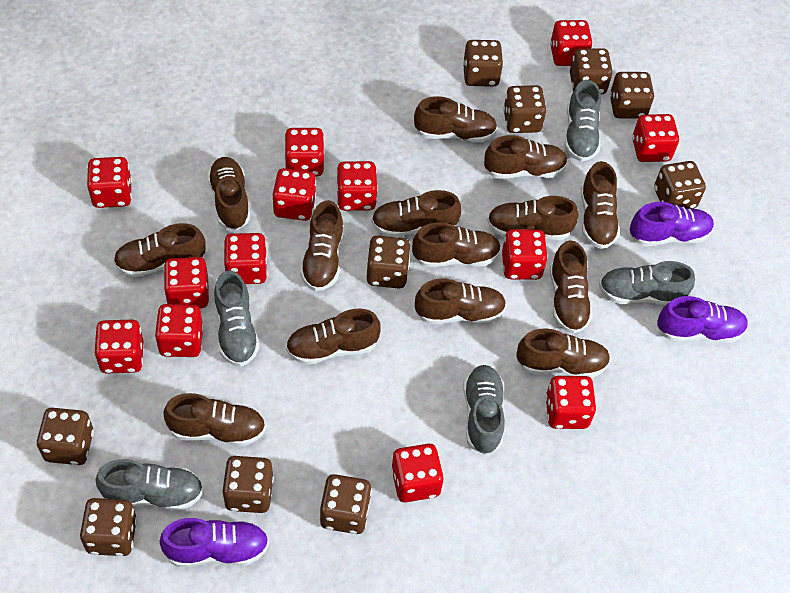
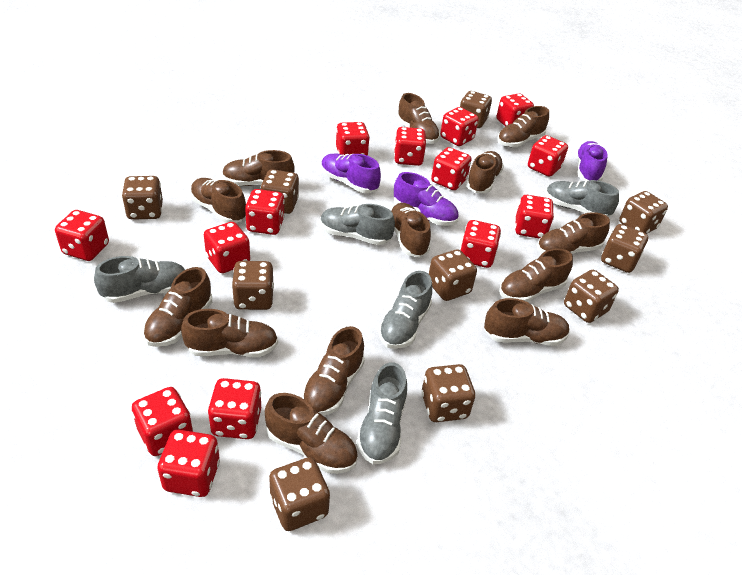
brown shoe: 14 -> 13
red dice: 13 -> 14

